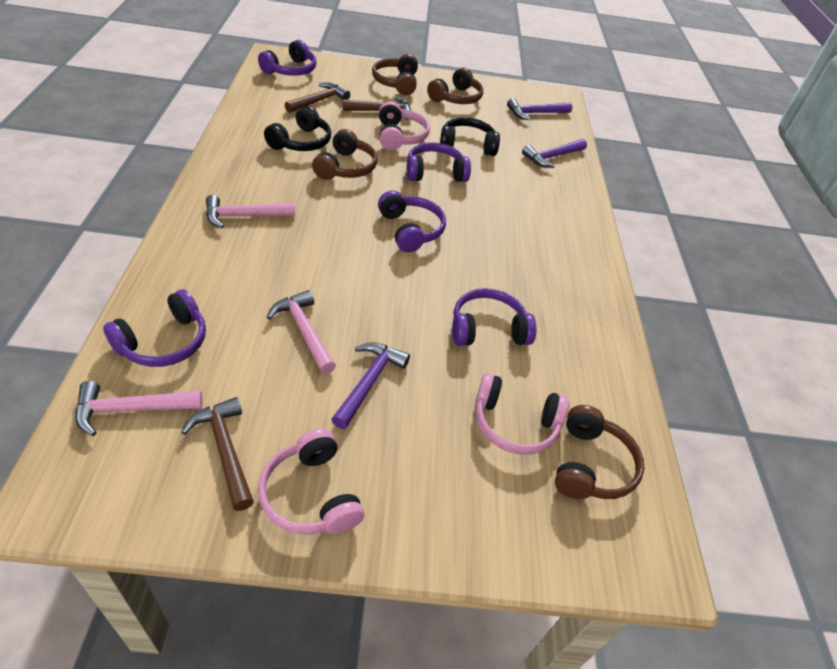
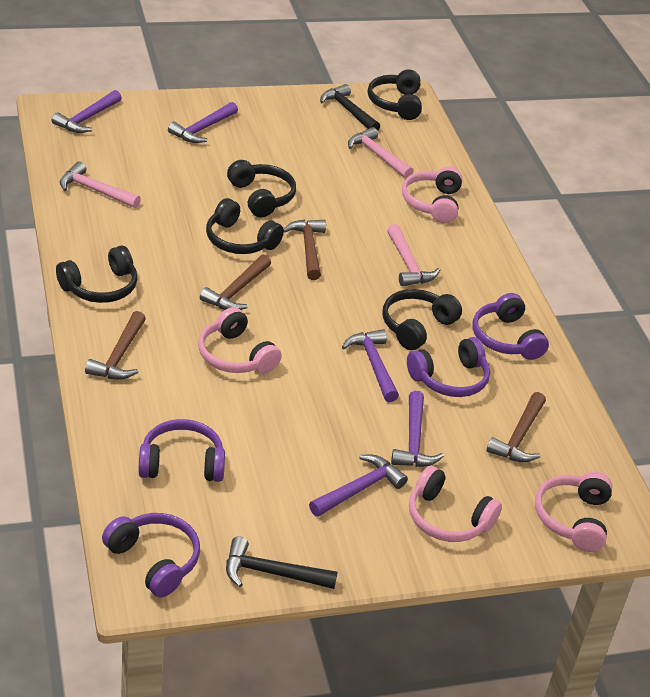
black hammer: 0 -> 2
black headphones: 2 -> 5
brown hammer: 3 -> 4
brown headphones: 4 -> 0
pink headphones: 3 -> 4
purple hammer: 3 -> 5
purple headphones: 5 -> 4

